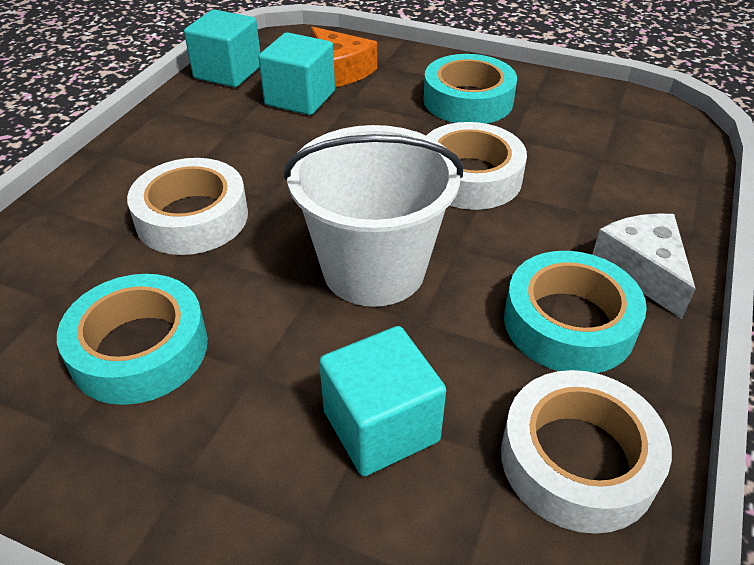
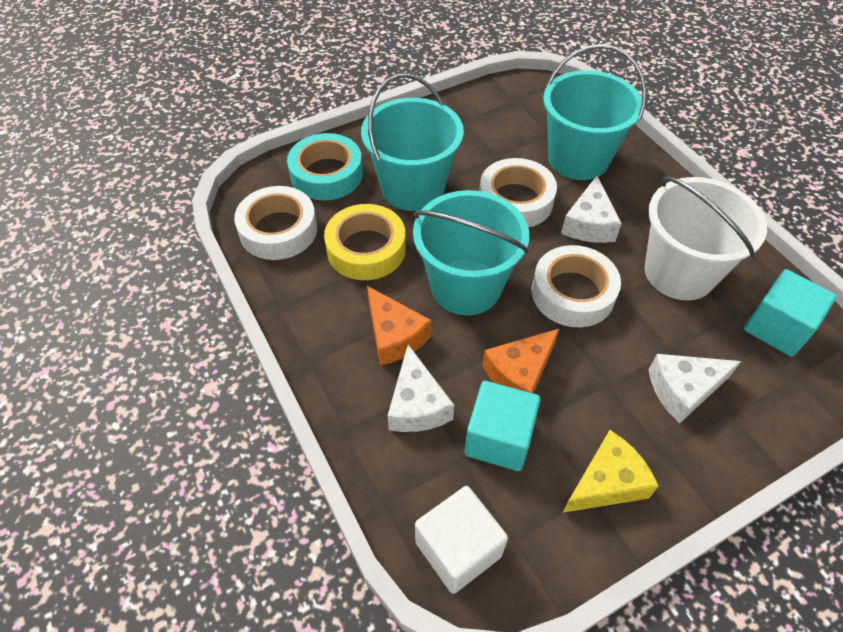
orange cheese: 1 -> 2
turquoise bucket: 0 -> 3
turquoise cube: 3 -> 2
turquoise tape: 3 -> 1
white cheese: 1 -> 3
white cube: 0 -> 1
yellow cheese: 0 -> 1
yellow tape: 0 -> 1

